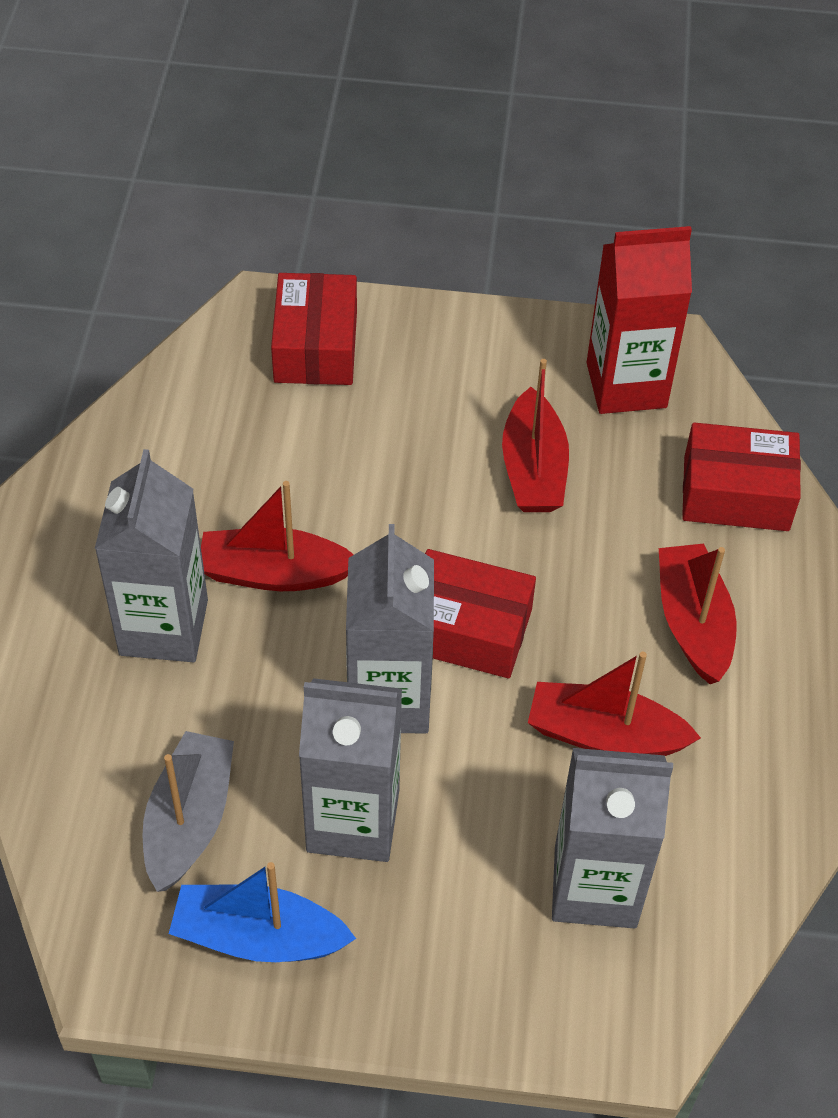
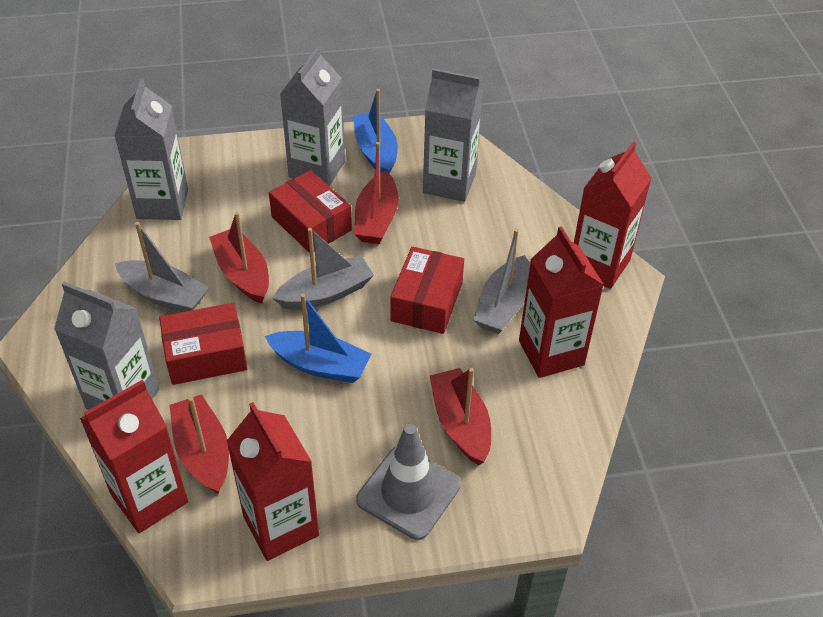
blue boat: 1 -> 2
grey boat: 1 -> 3
grey traffic cone: 0 -> 1
red carton: 1 -> 4

